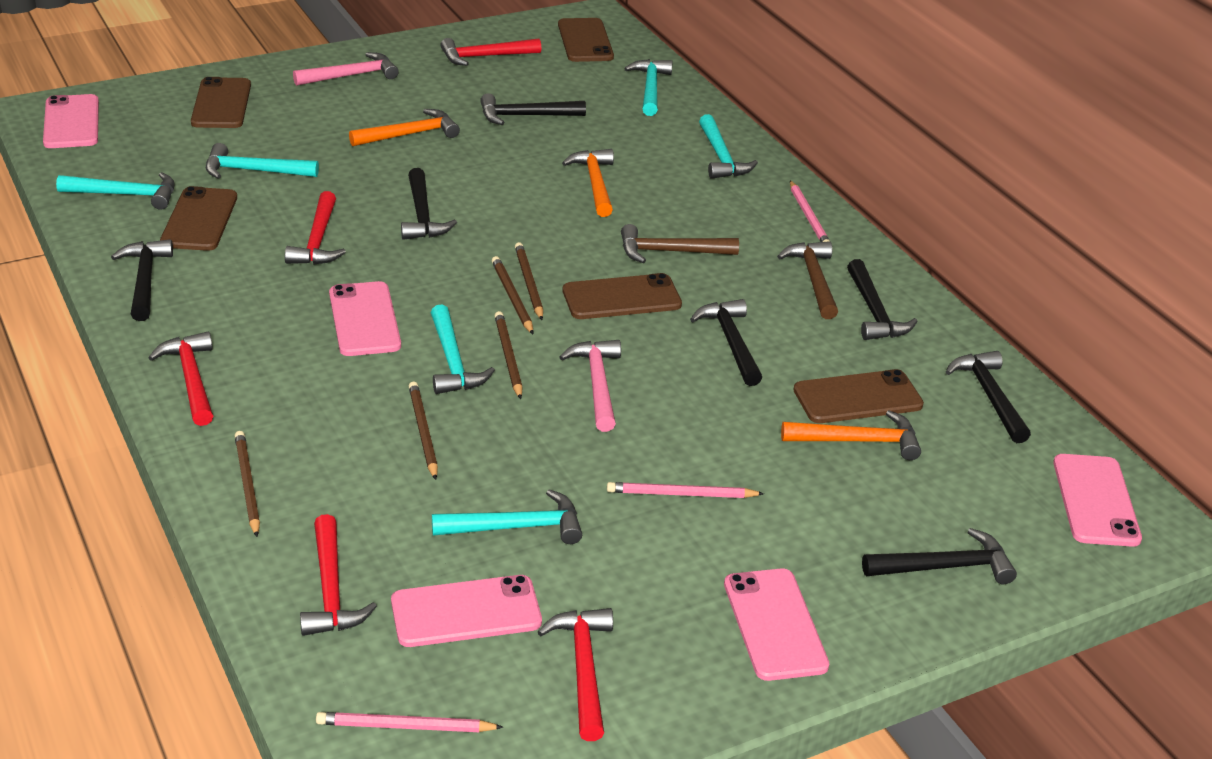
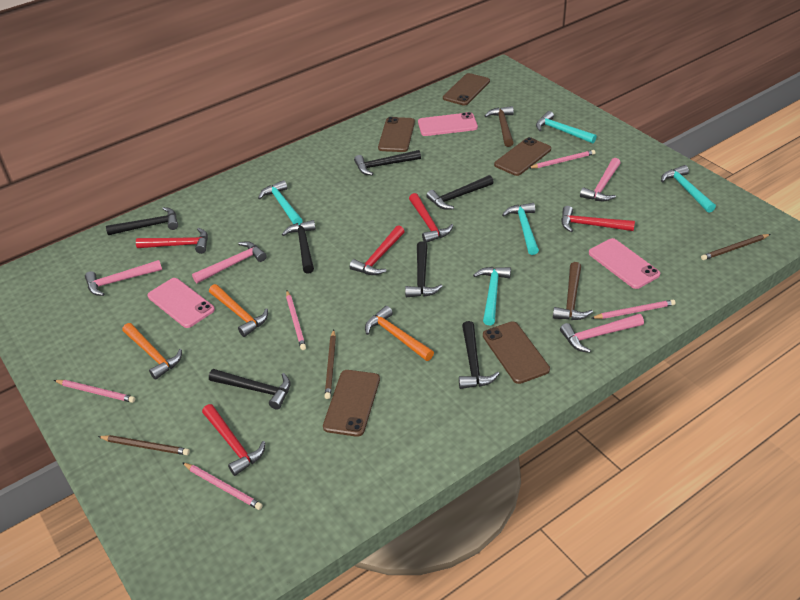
brown pencil: 5 -> 3
pink hammer: 2 -> 4
pink pencil: 3 -> 5
pink phone: 5 -> 3
turquoise hammer: 6 -> 5

